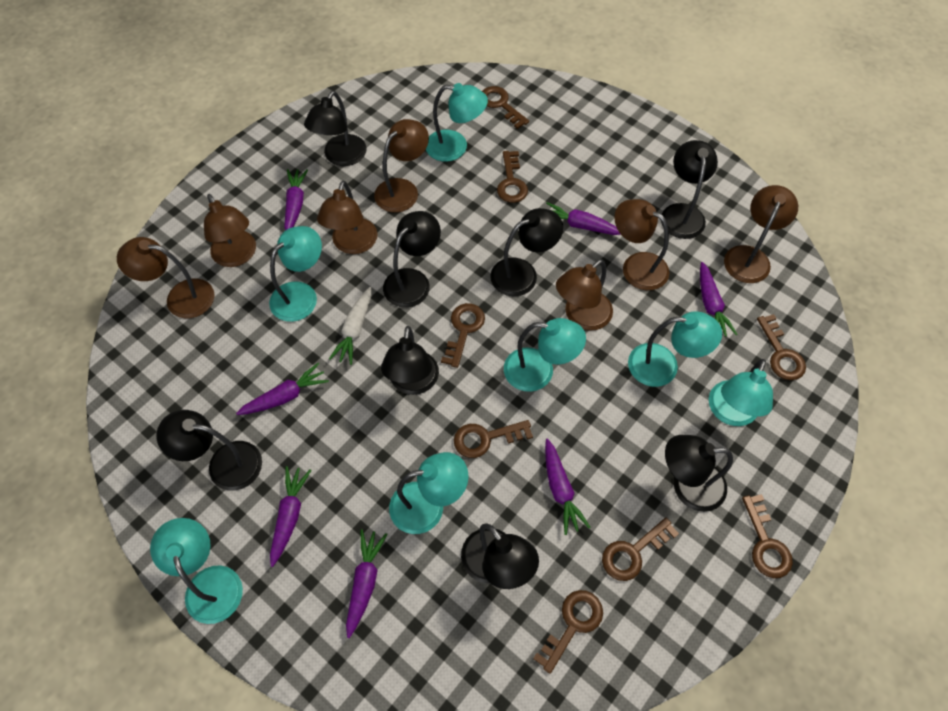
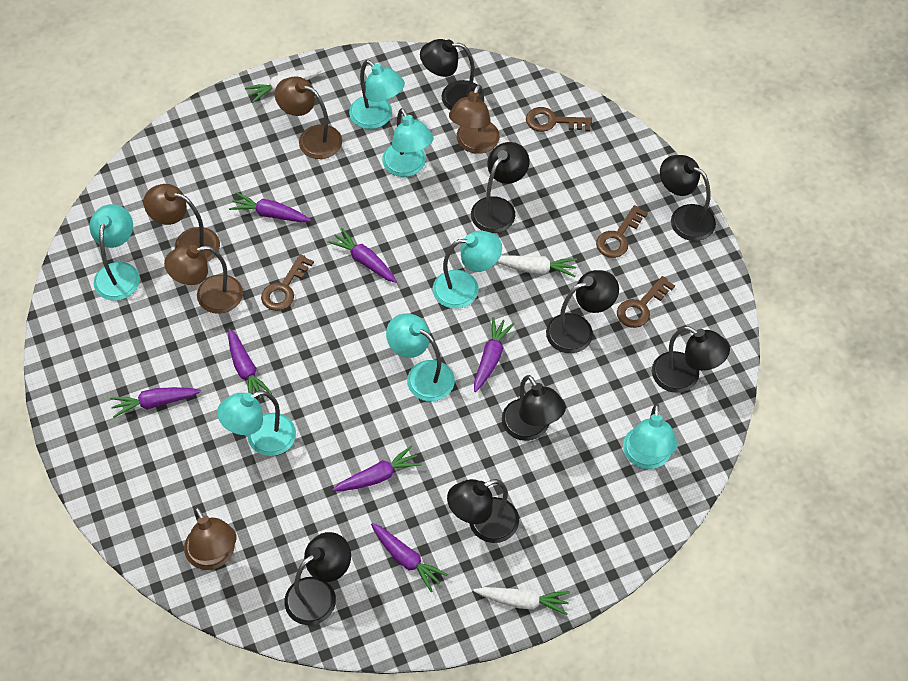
brown key: 8 -> 4
brown lamp: 7 -> 5
white carrot: 1 -> 3

